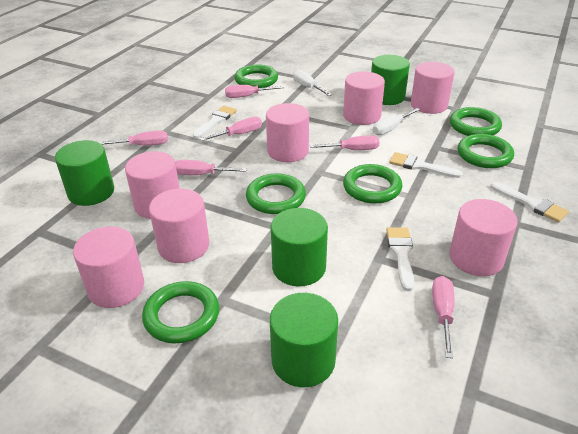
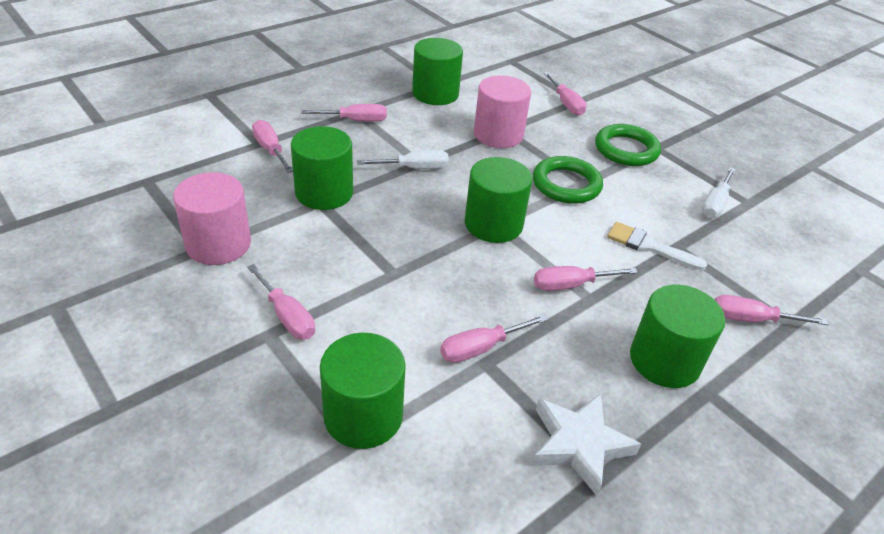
green cylinder: 4 -> 5
green ring: 6 -> 2
pink cylinder: 7 -> 2
pink screwdriver: 6 -> 7
white brush: 4 -> 1
white star: 0 -> 1

